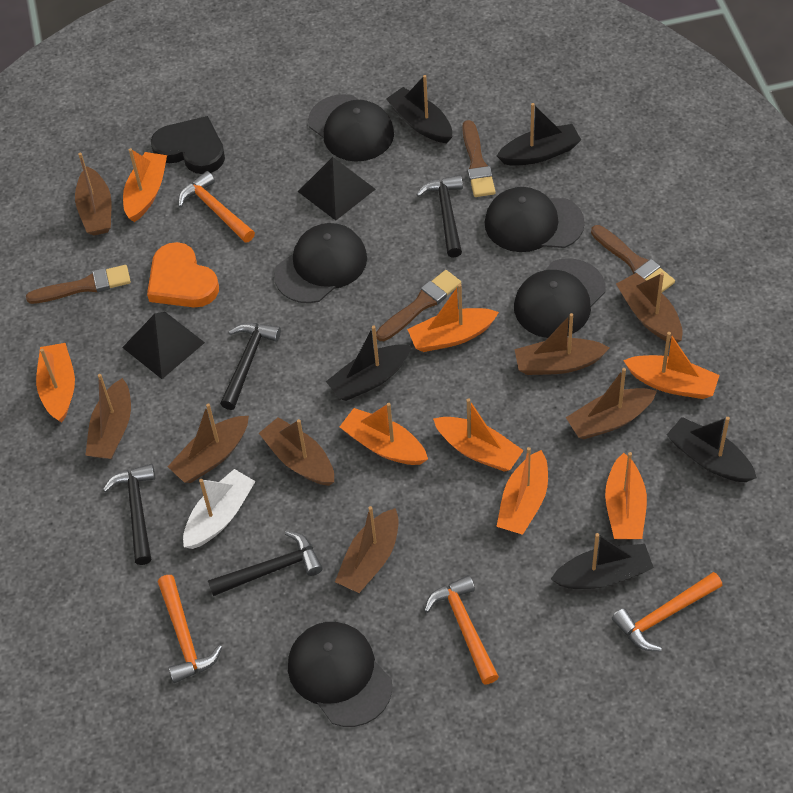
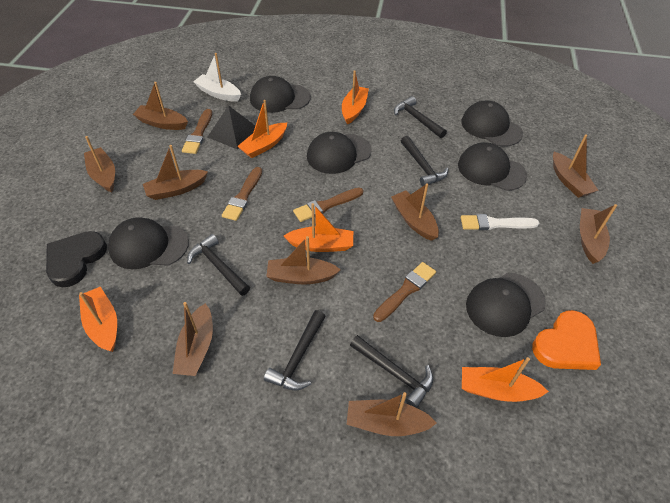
black boat: 5 -> 0
black cap: 5 -> 6
black hammer: 4 -> 5
black pyramid: 2 -> 1
brown boat: 8 -> 9
orange boat: 8 -> 5
orange hammer: 4 -> 0
white brush: 0 -> 1

